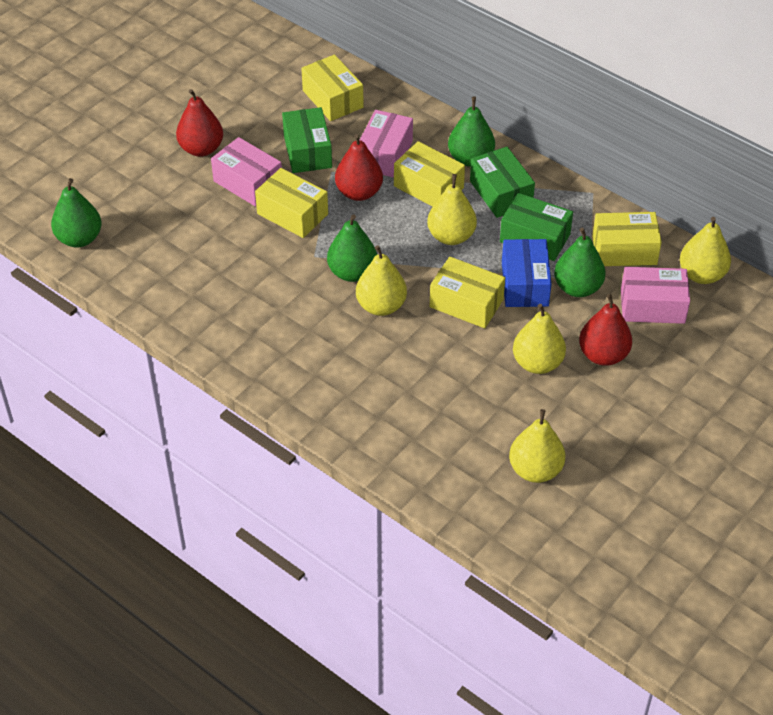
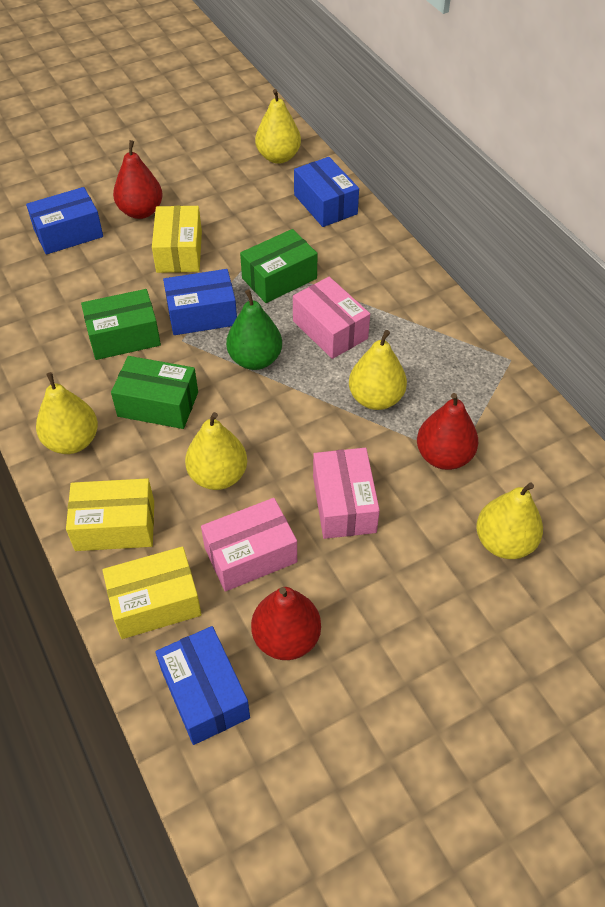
blue box: 1 -> 4
green pear: 4 -> 1
yellow box: 5 -> 3

